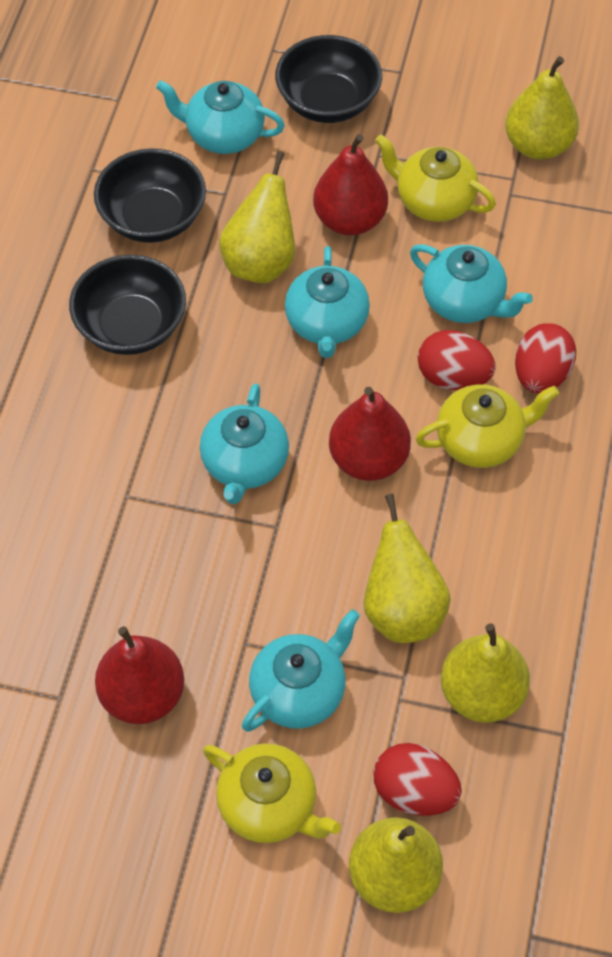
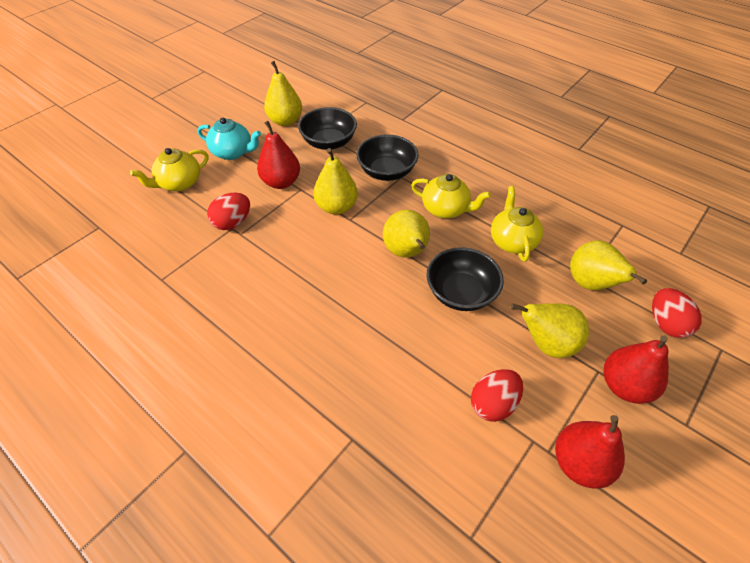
turquoise teapot: 5 -> 1

